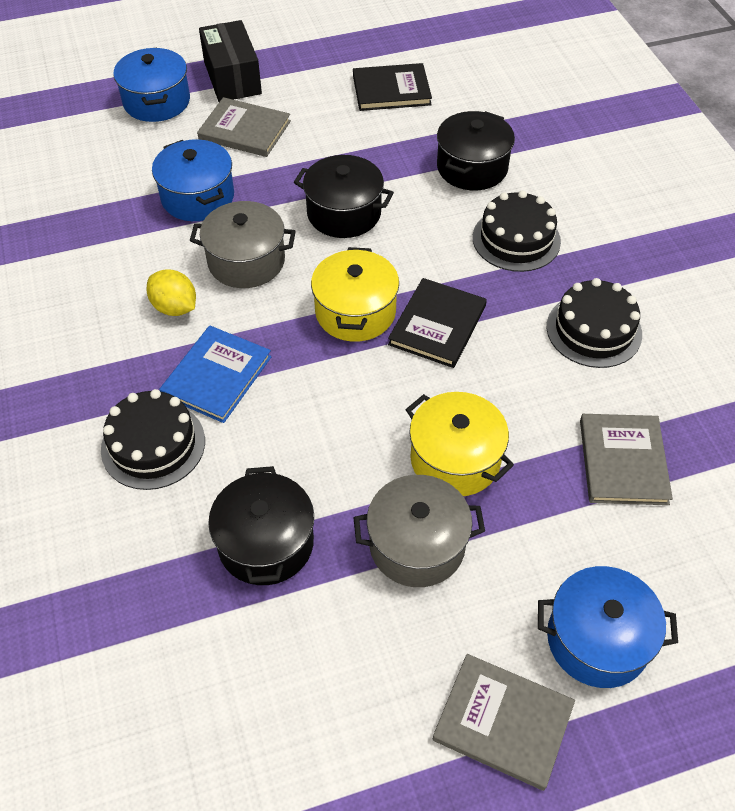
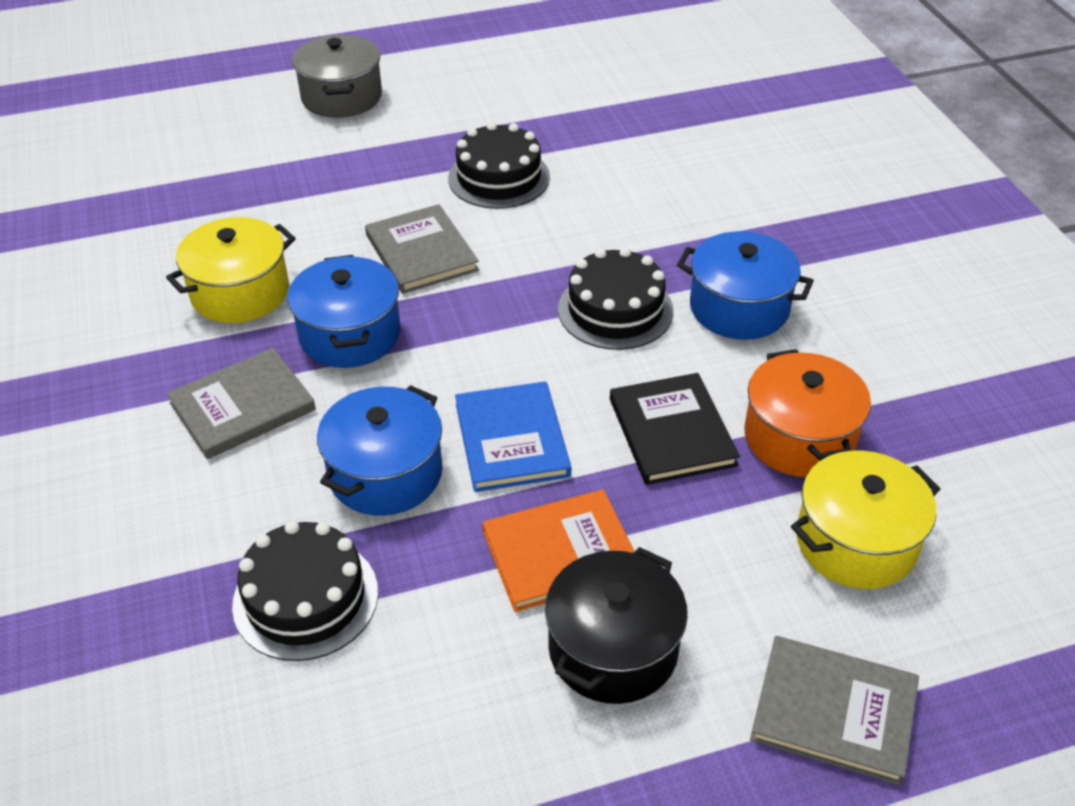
black book: 2 -> 1
black box: 1 -> 0
black pot: 3 -> 1
grey pot: 2 -> 1
orange book: 0 -> 1
orange pot: 0 -> 1
yellow lemon: 1 -> 0

